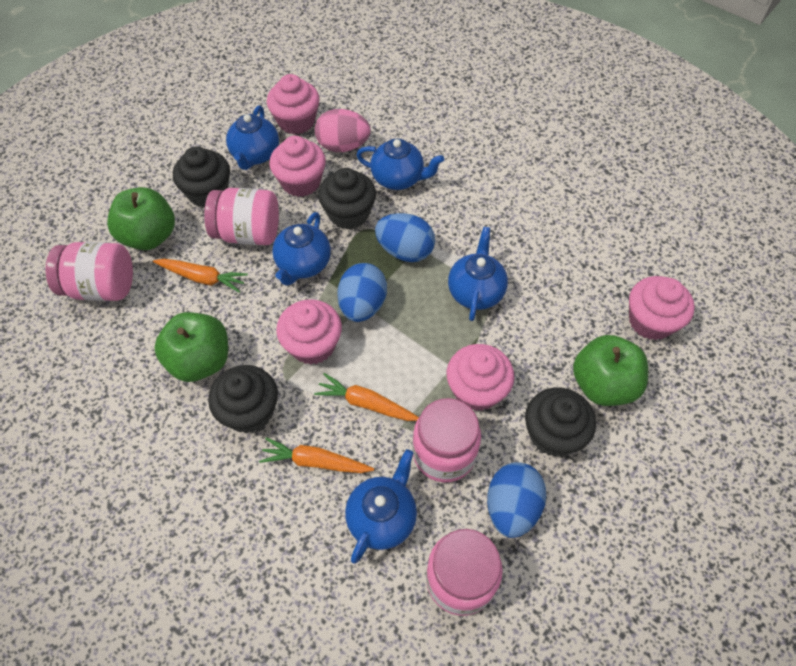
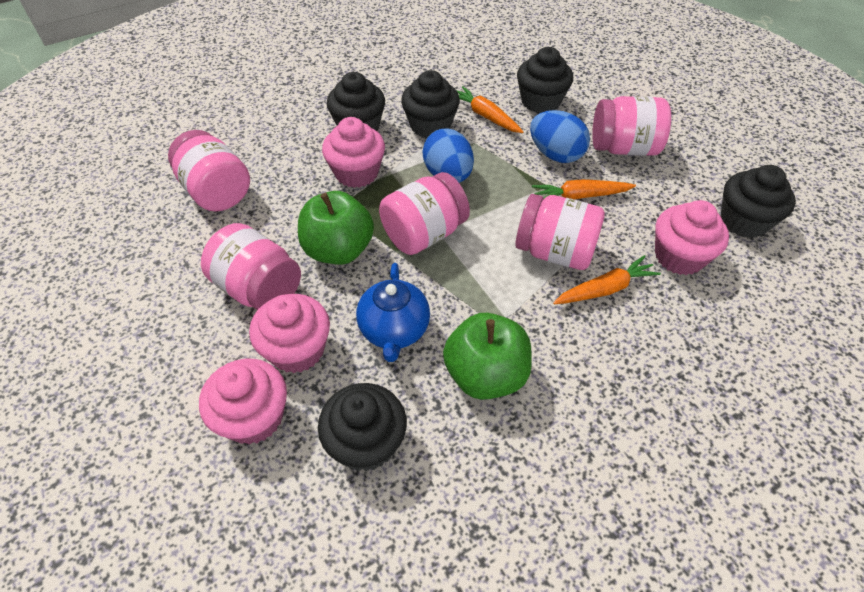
black cupcake: 4 -> 5
blue egg: 3 -> 2
blue teapot: 5 -> 1
green apple: 3 -> 2
pink cupcake: 5 -> 4
pink egg: 1 -> 0
pink jar: 4 -> 5

